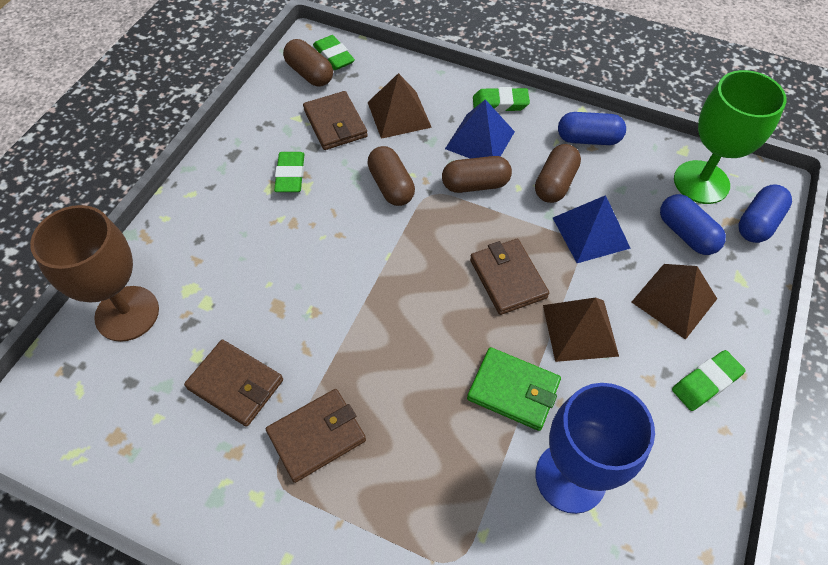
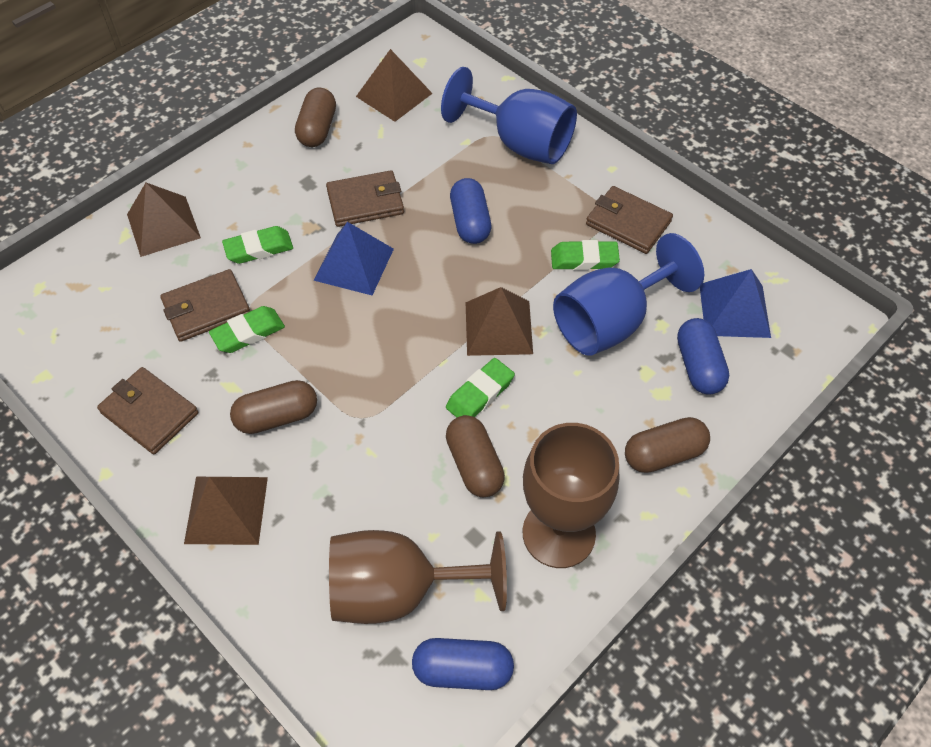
blue goblet: 1 -> 2
brown goblet: 1 -> 2
brown pyramid: 3 -> 4
green goblet: 1 -> 0
green wallet: 1 -> 0

